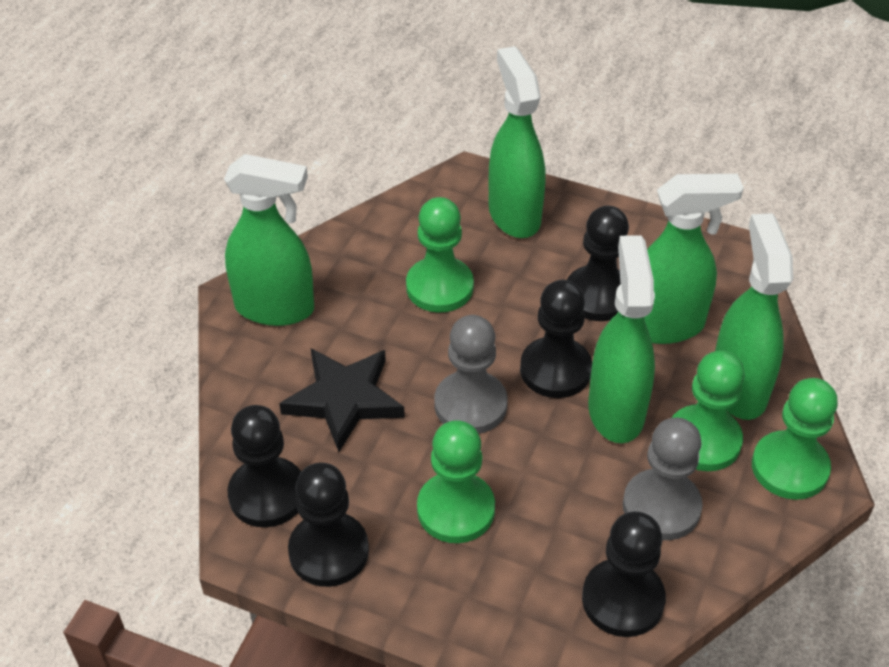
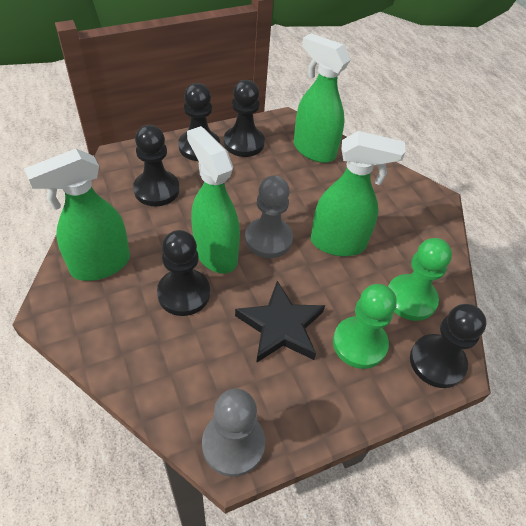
green pawn: 4 -> 2
green spray bottle: 5 -> 4

